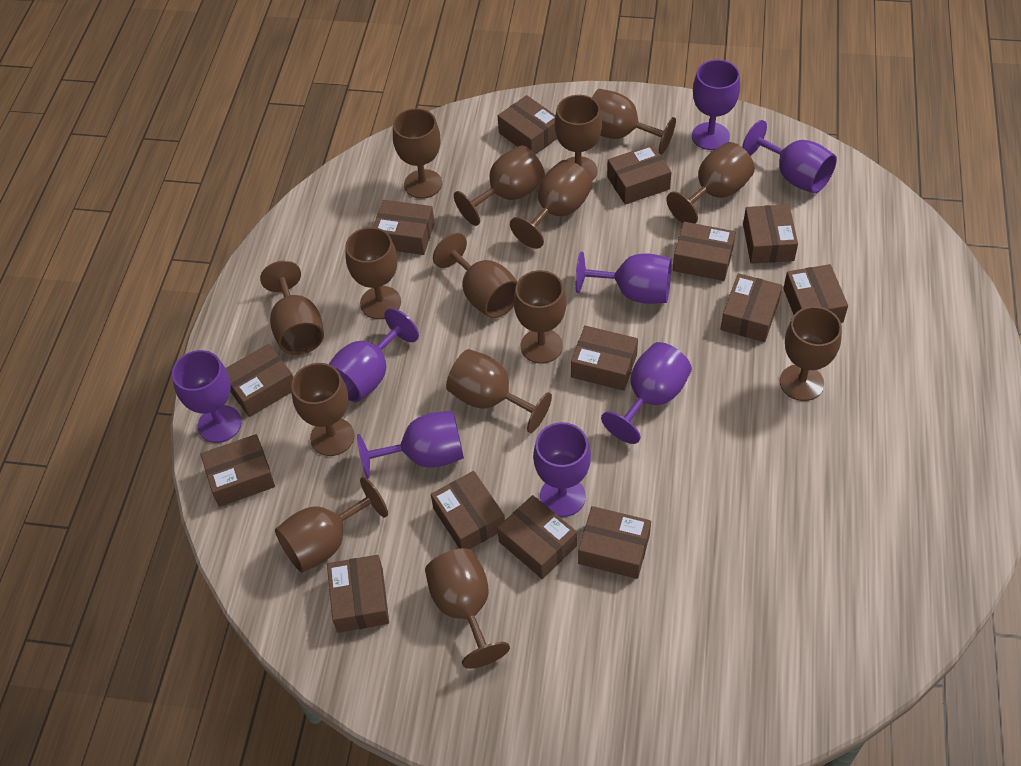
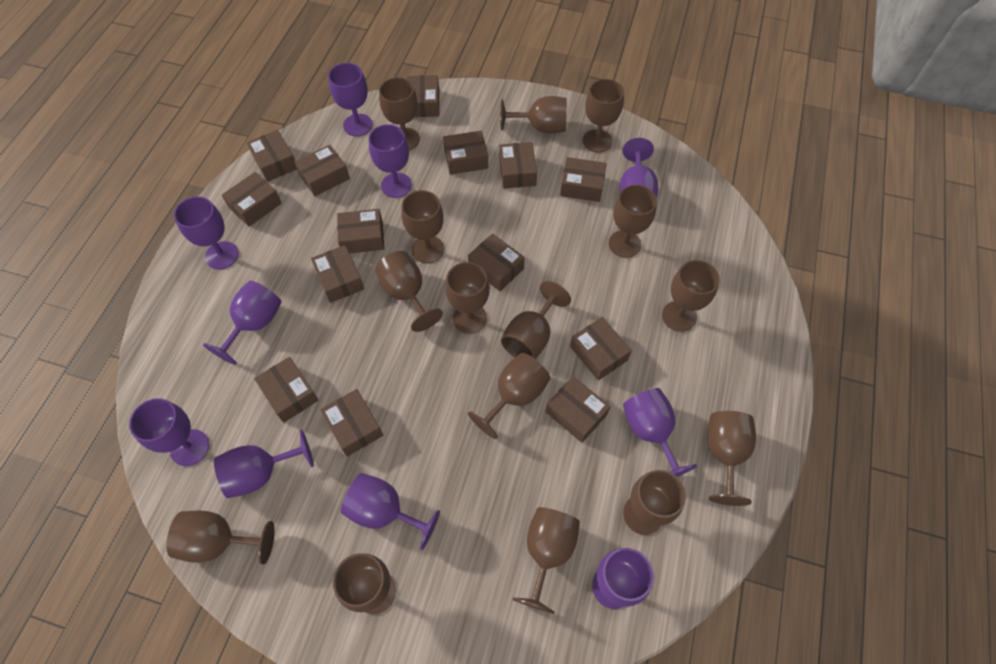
purple goblet: 8 -> 10

